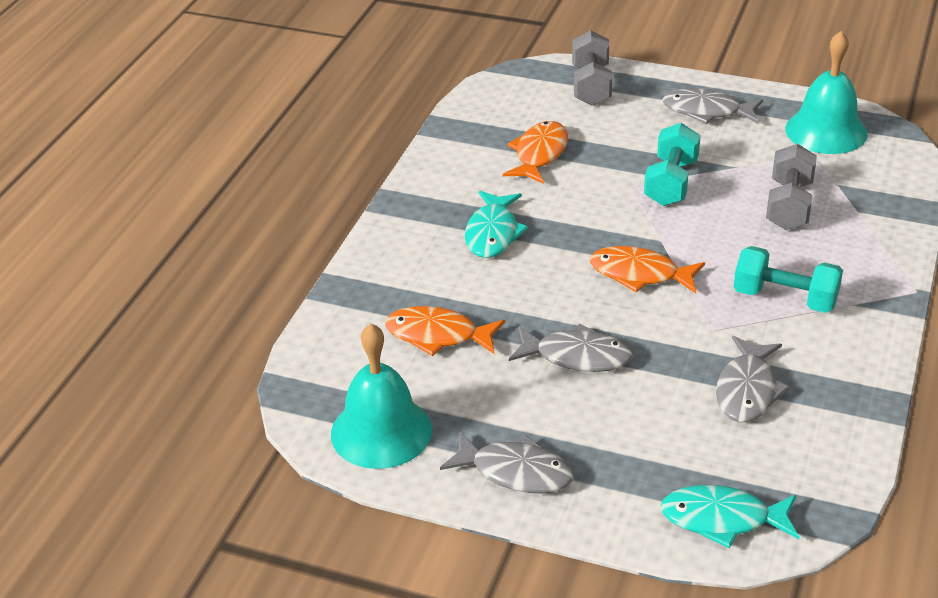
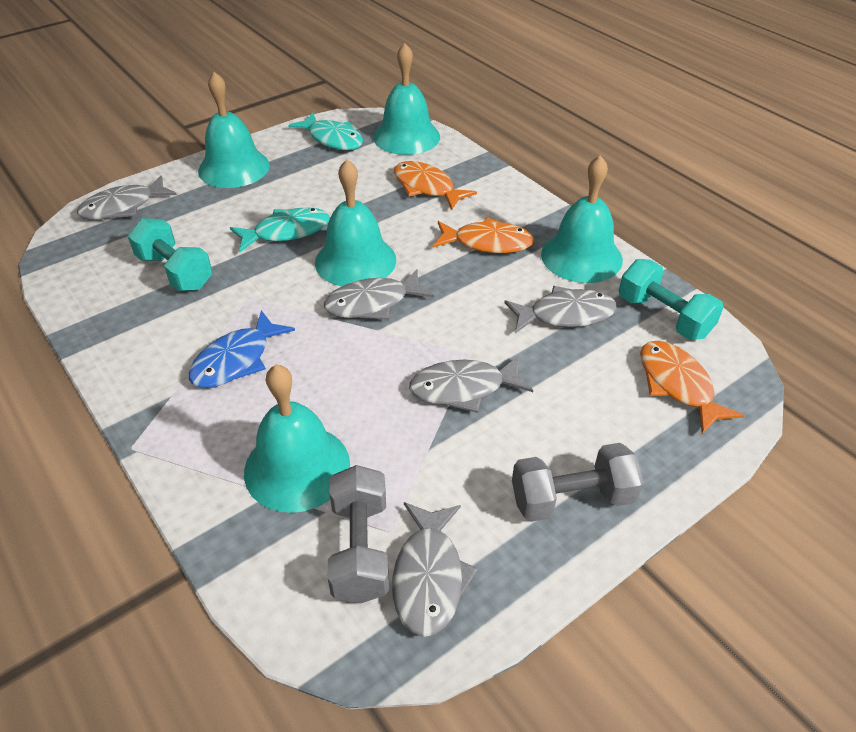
blue fish: 0 -> 1
grey fish: 4 -> 5
turquoise bell: 2 -> 5

